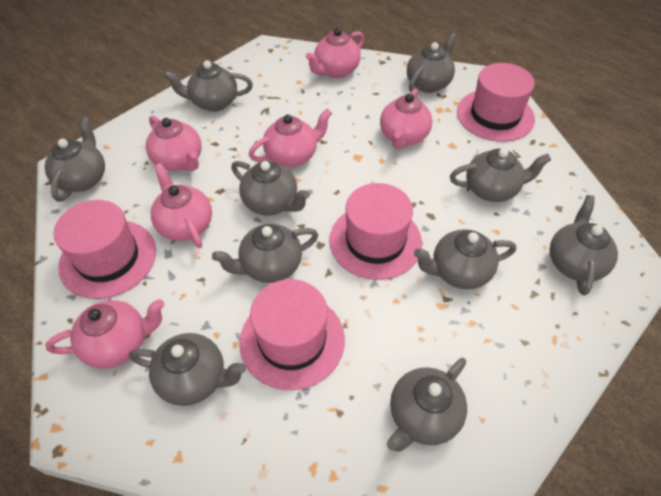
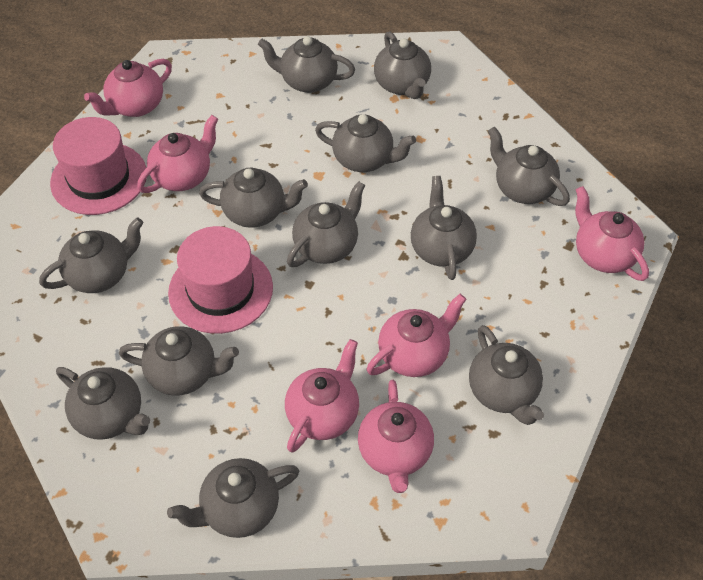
grey teapot: 10 -> 12
pink hat: 4 -> 2

